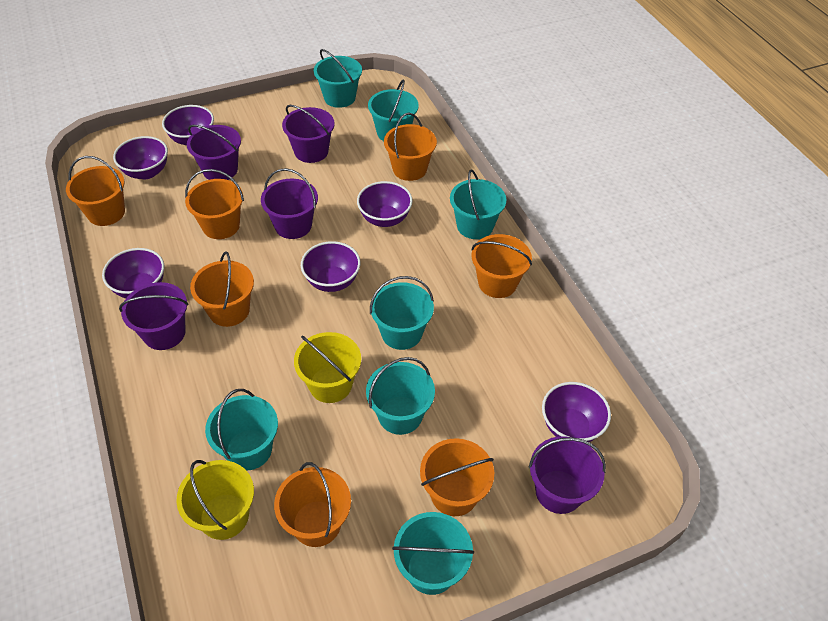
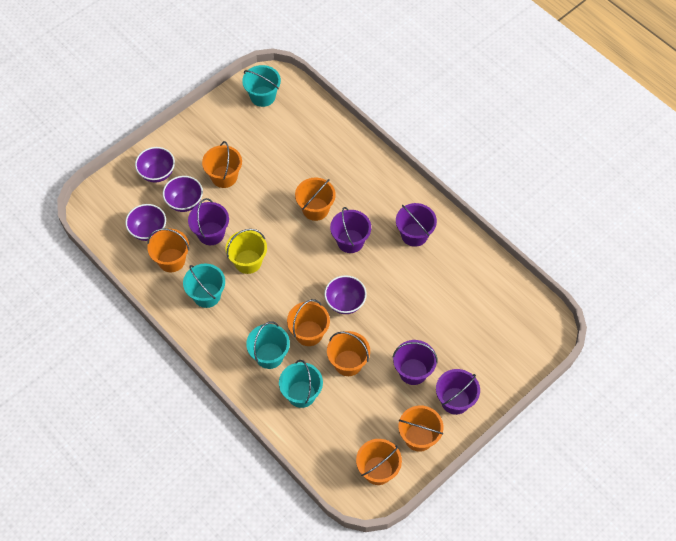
purple bowl: 6 -> 4
turquoise bucket: 7 -> 4
yellow bucket: 2 -> 1

